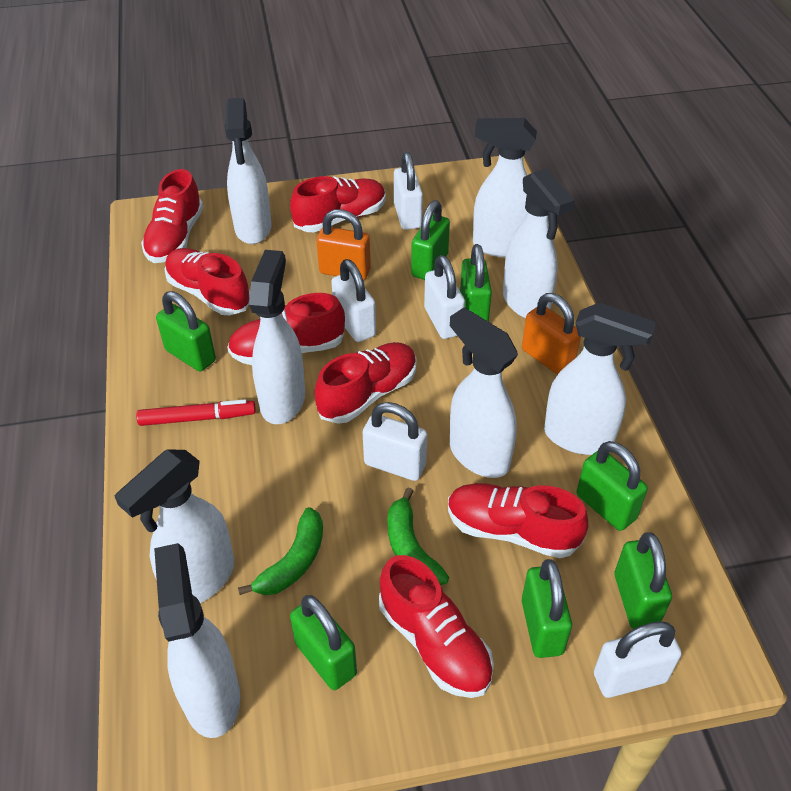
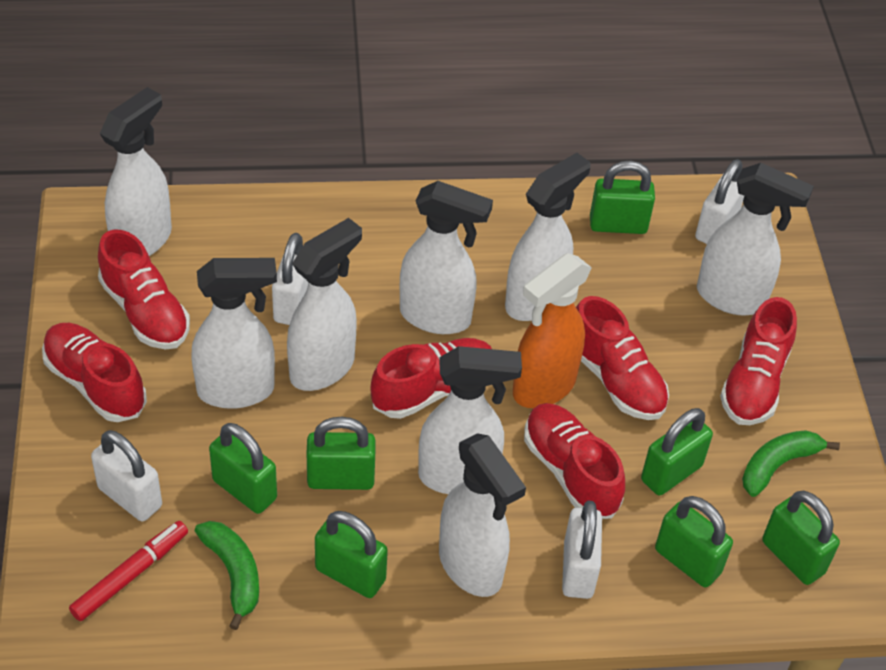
orange padlock: 2 -> 0
orange spray bottle: 0 -> 1
red shoe: 7 -> 6
white padlock: 5 -> 4

